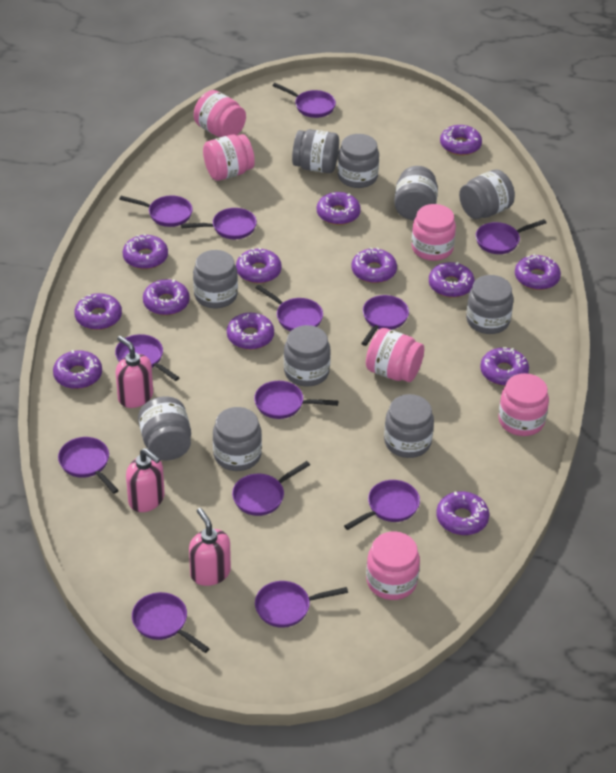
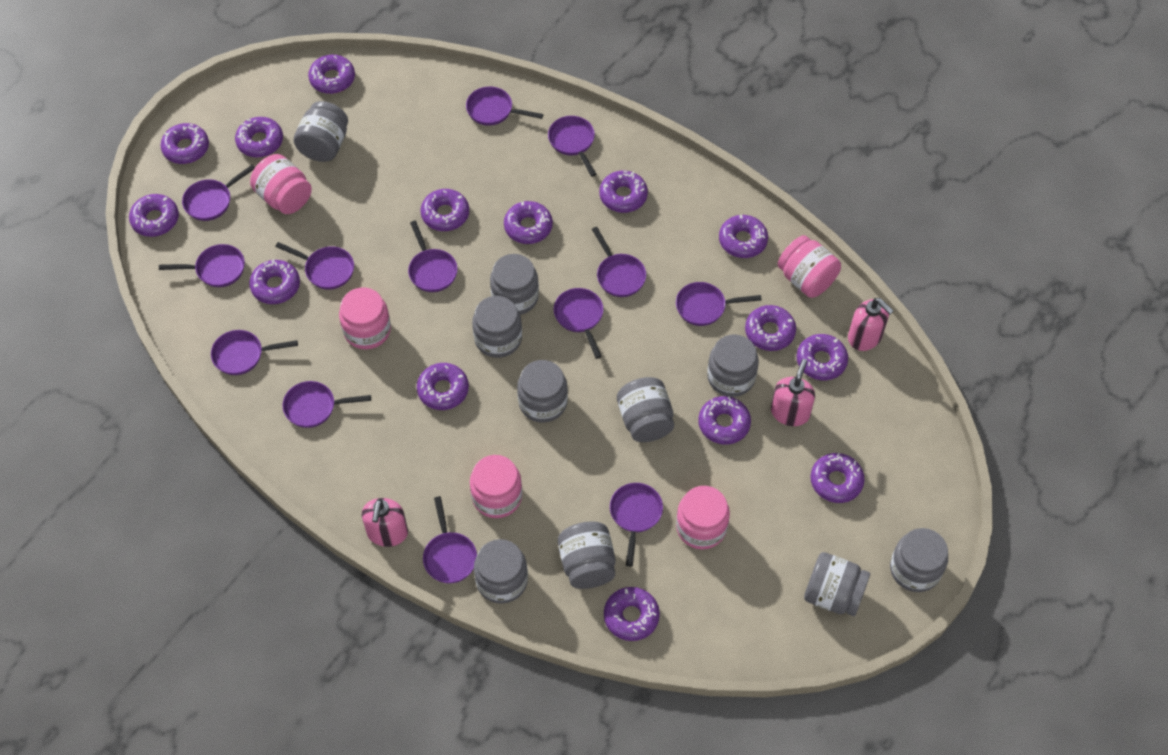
pink jar: 6 -> 5
purple donut: 13 -> 15

